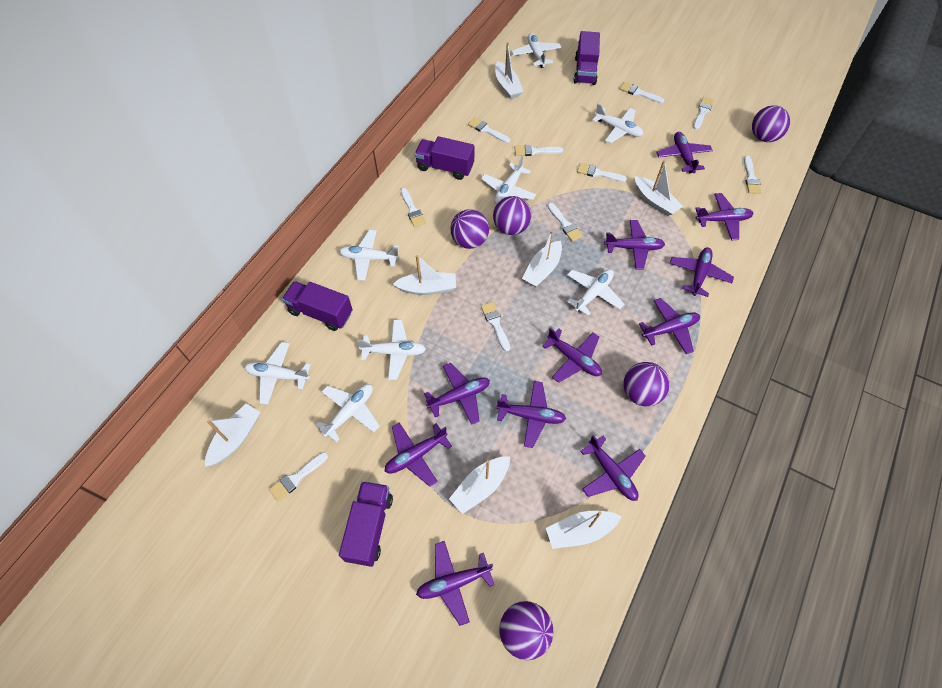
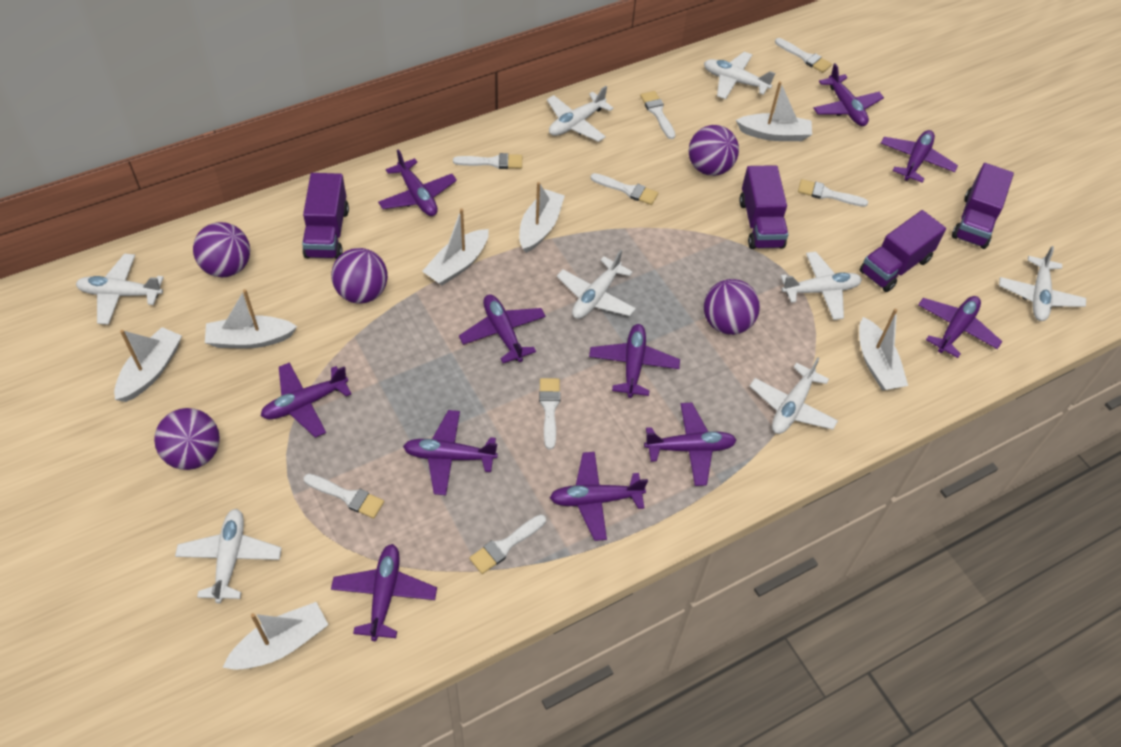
white brush: 10 -> 8

